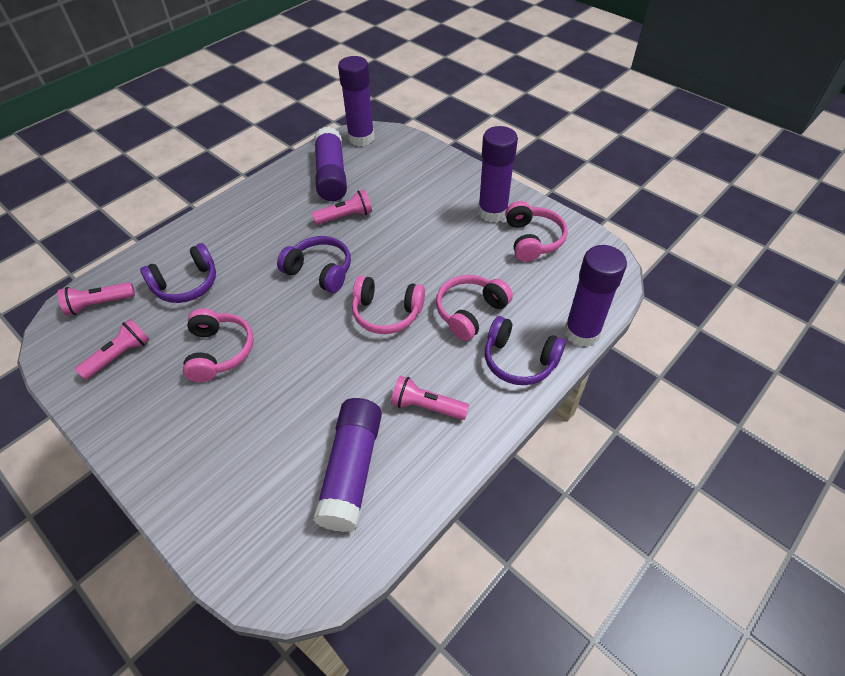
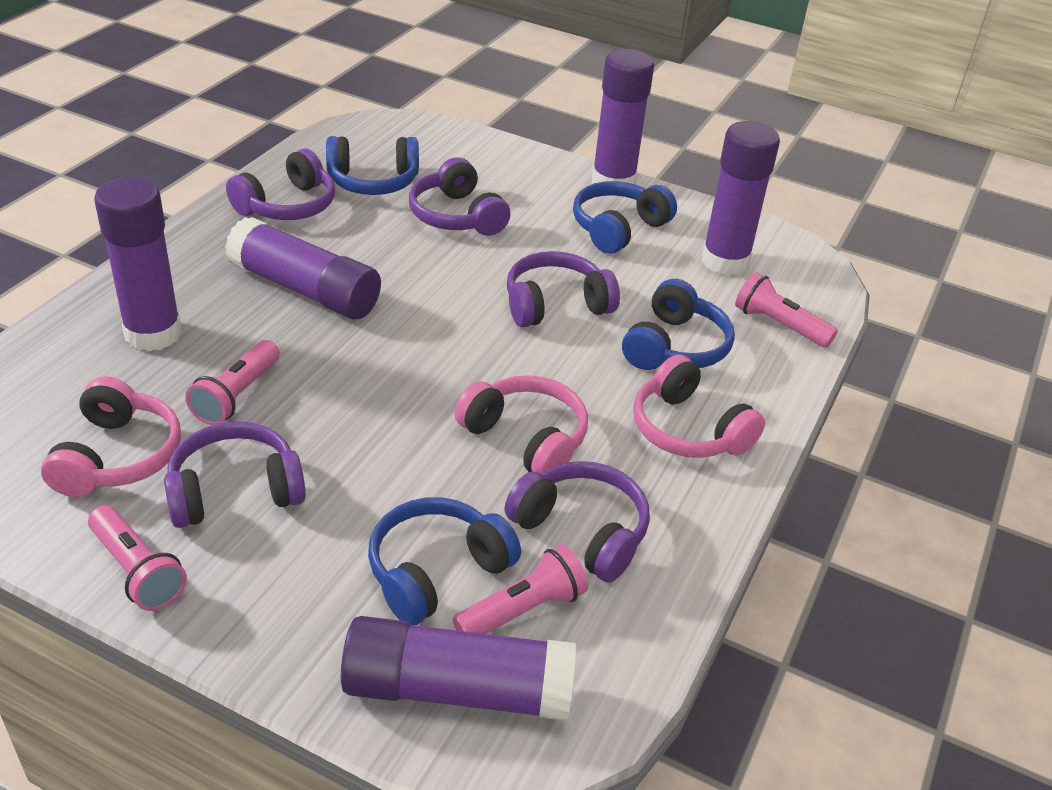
blue headphones: 0 -> 4
pink headphones: 4 -> 3
purple headphones: 3 -> 5

